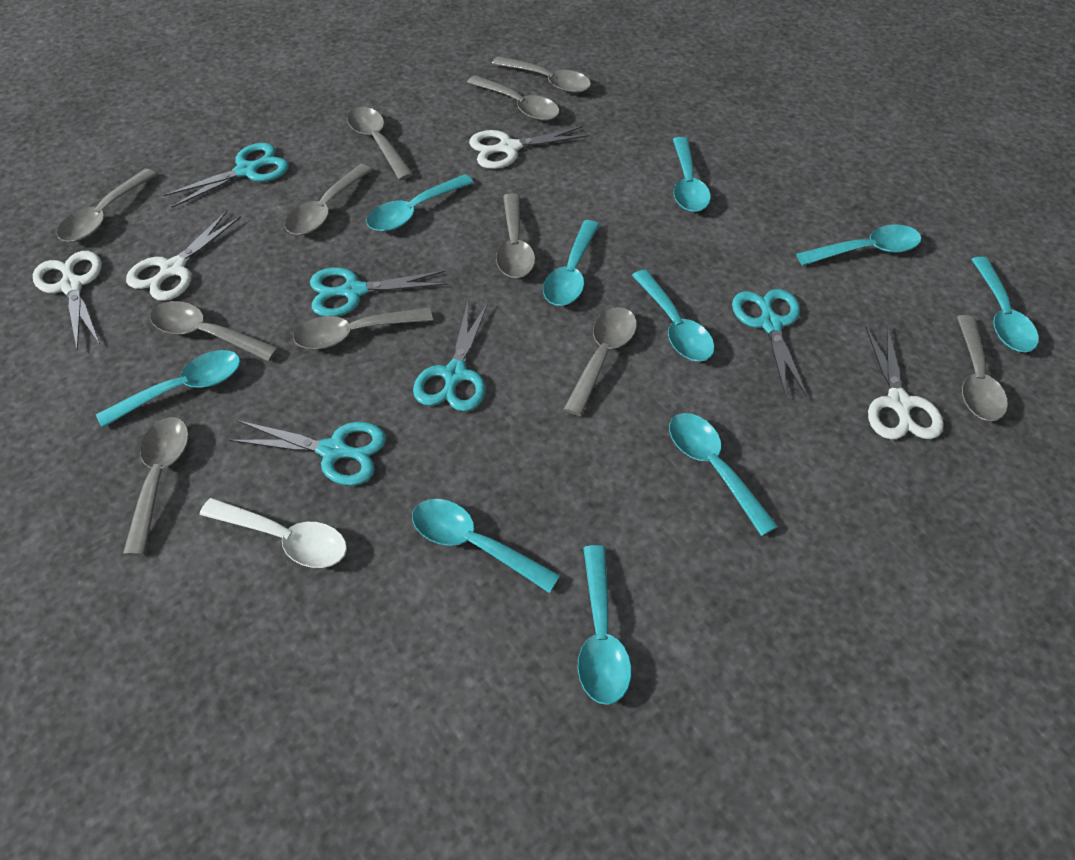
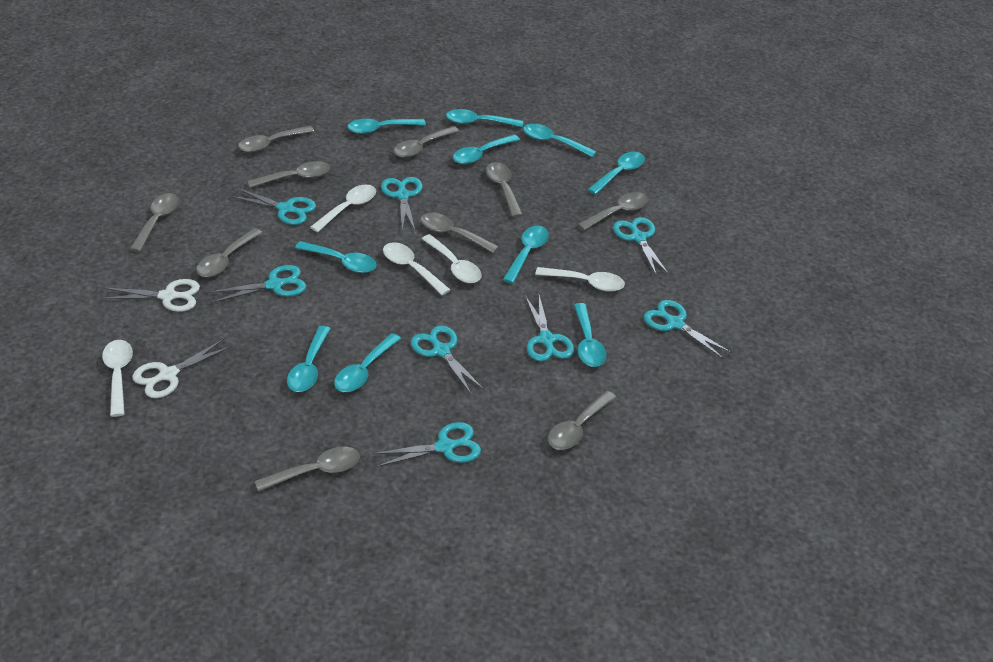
grey spoon: 11 -> 10
turquoise scissors: 5 -> 8
white scissors: 4 -> 2
white spoon: 1 -> 5

